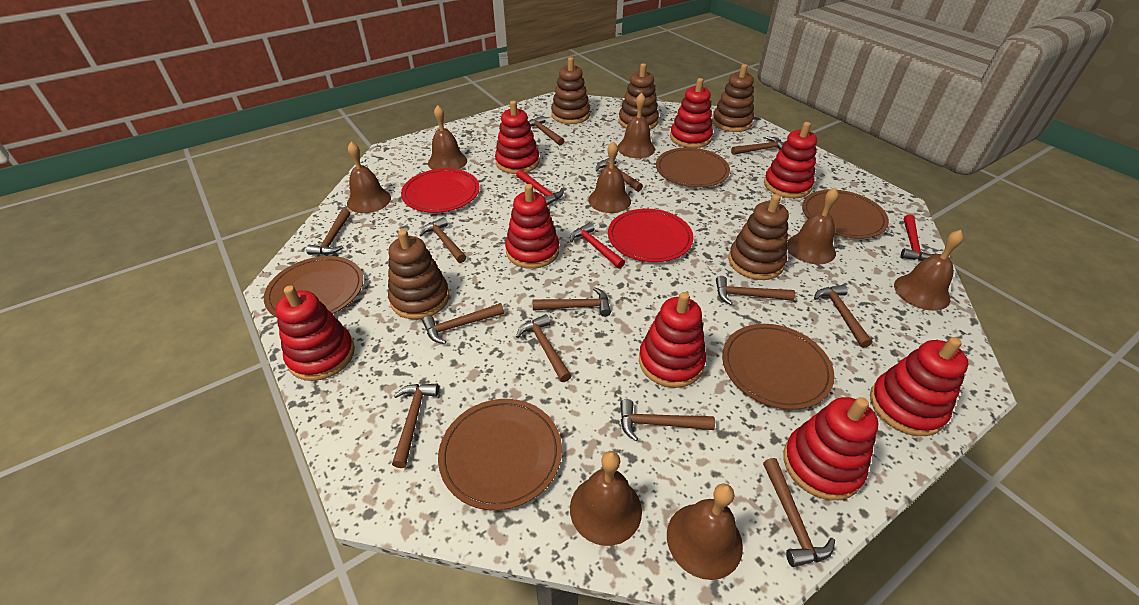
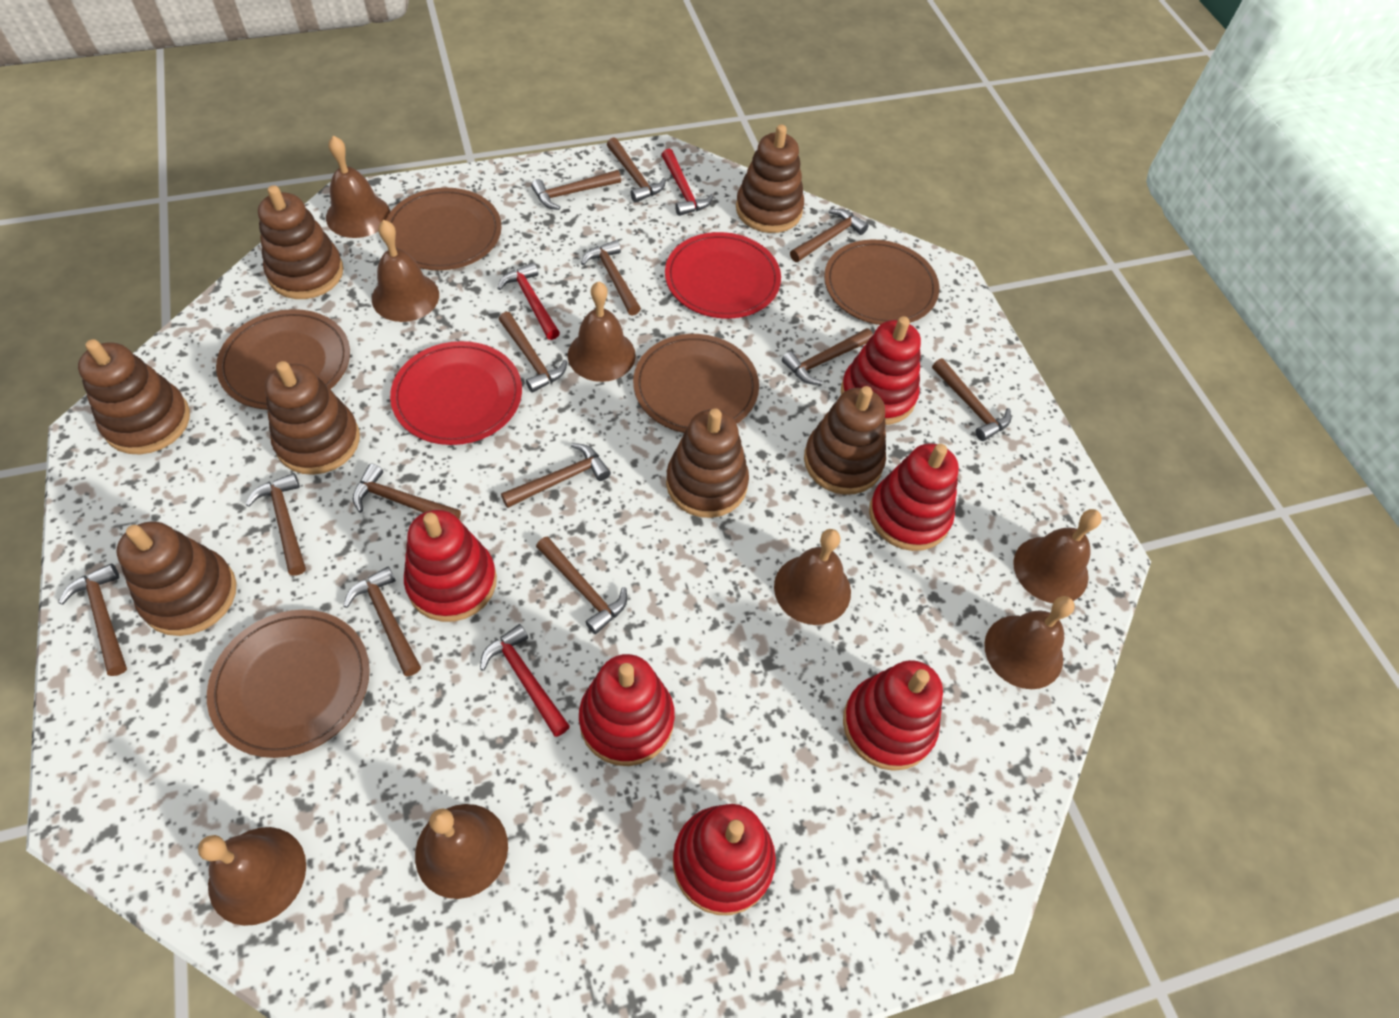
brown stacking toy: 5 -> 7
red stacking toy: 8 -> 6

